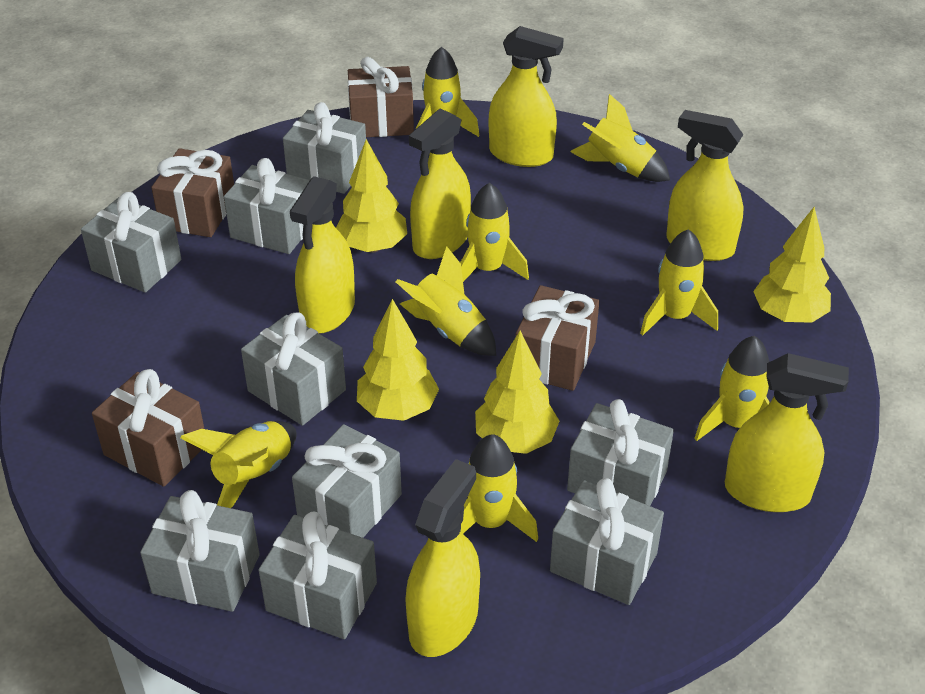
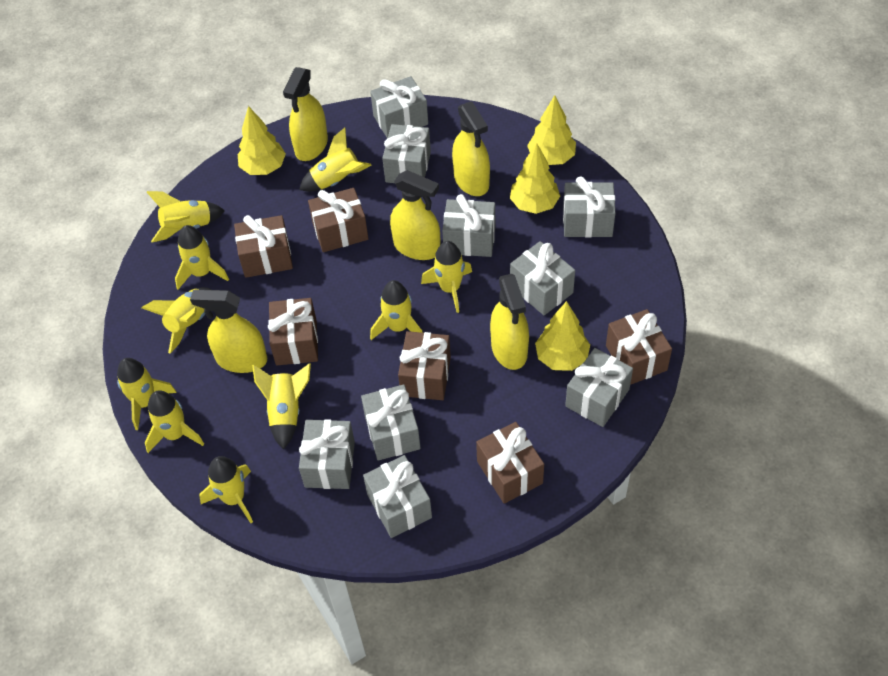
brown gift: 4 -> 6
yellow rocket: 8 -> 10
yellow spray bottle: 6 -> 5

